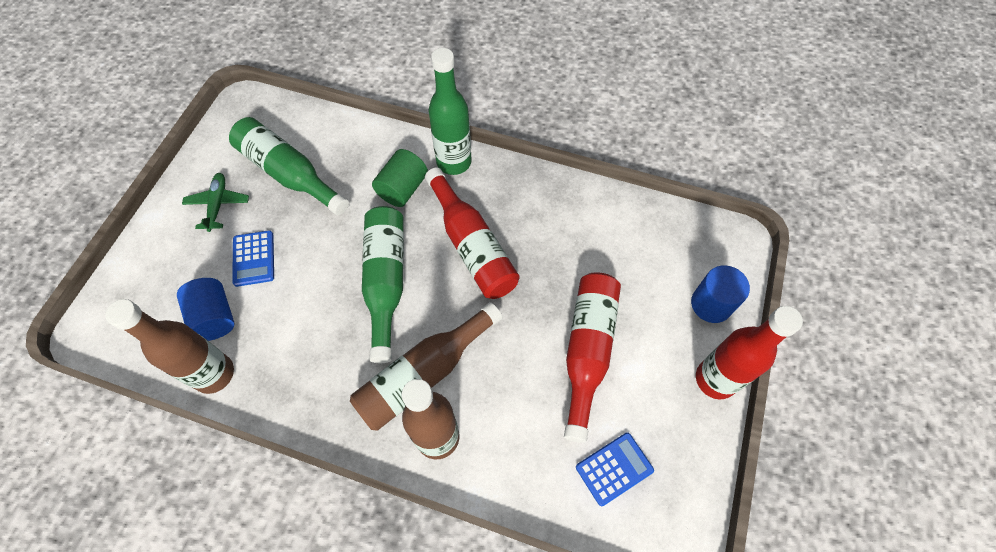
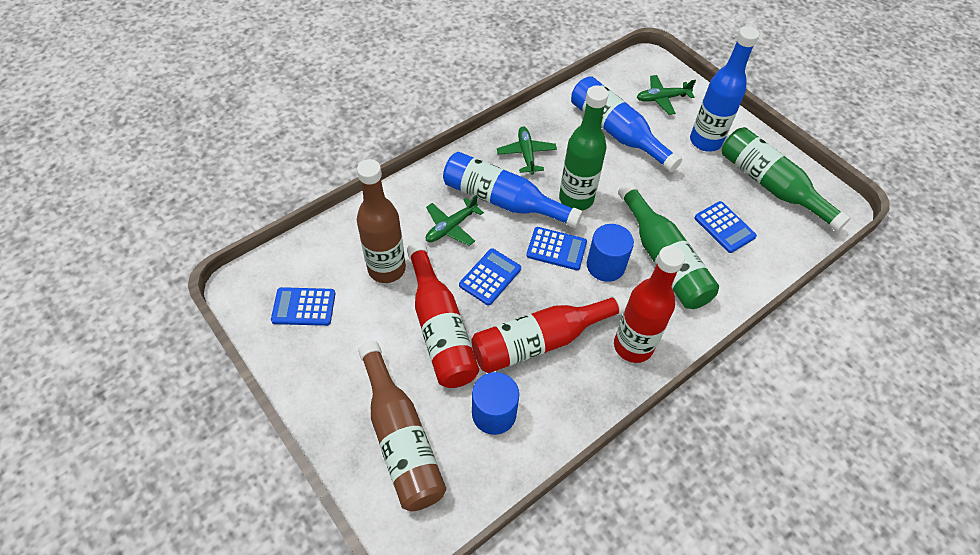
blue bottle: 0 -> 3
blue calculator: 2 -> 4
brown bottle: 3 -> 2
green cylinder: 1 -> 0
green plane: 1 -> 3

